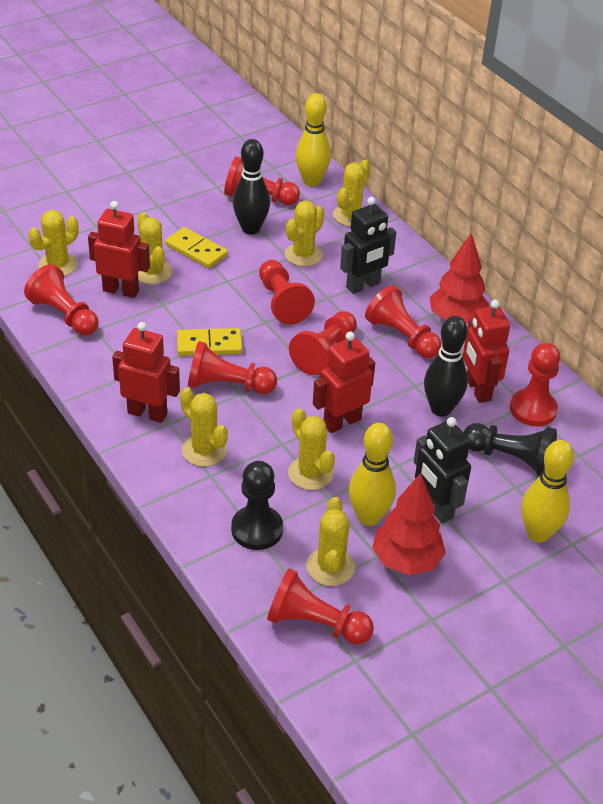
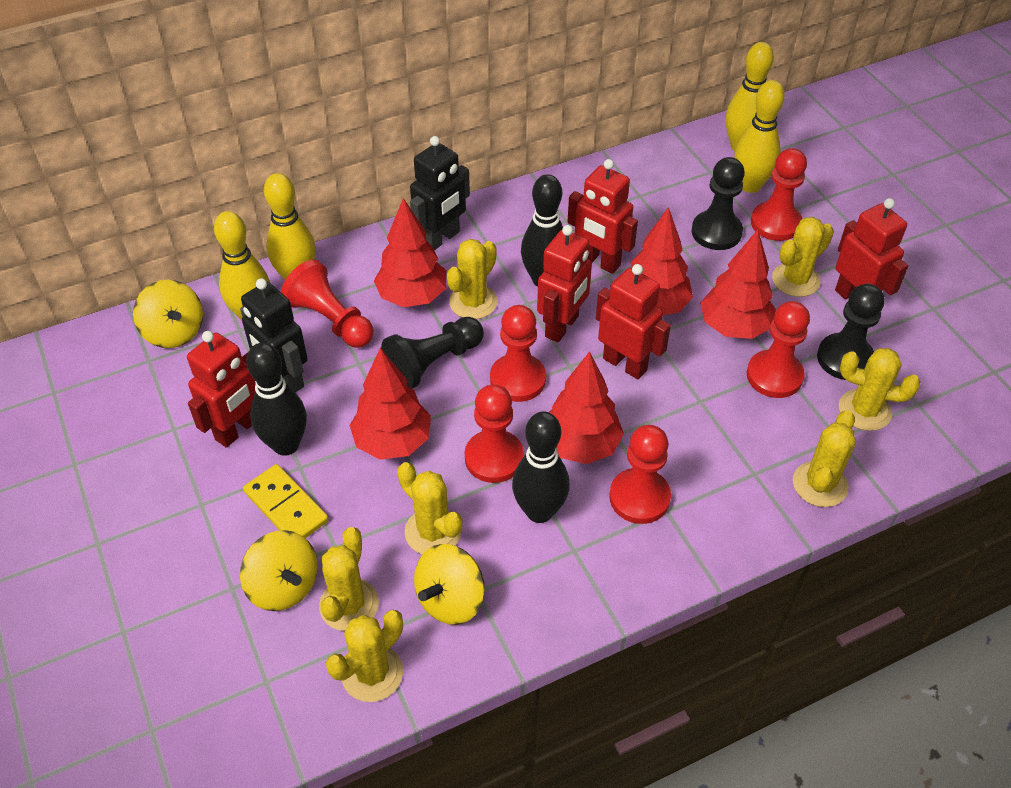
black bowling pin: 2 -> 3
black pawn: 2 -> 3
red pawn: 8 -> 6
red robot: 4 -> 5
red tree: 2 -> 5
yellow bowling pin: 3 -> 4
yellow domino: 2 -> 1
yellow spinning top: 0 -> 3

